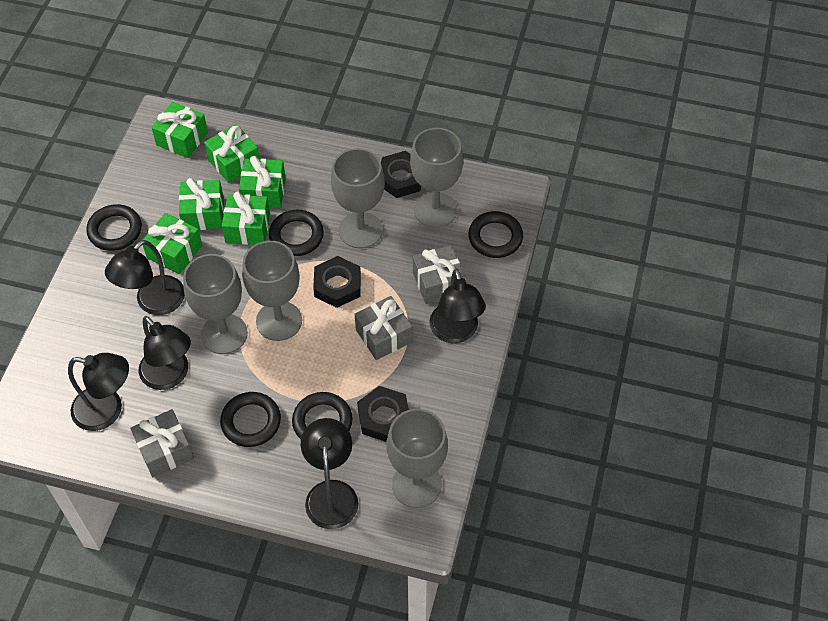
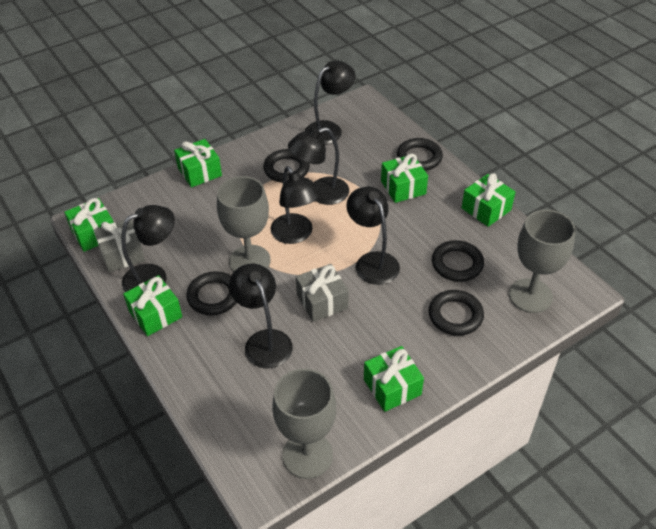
black lamp: 5 -> 6
black nut: 3 -> 0
grey gift: 3 -> 2
grey goblet: 5 -> 3

